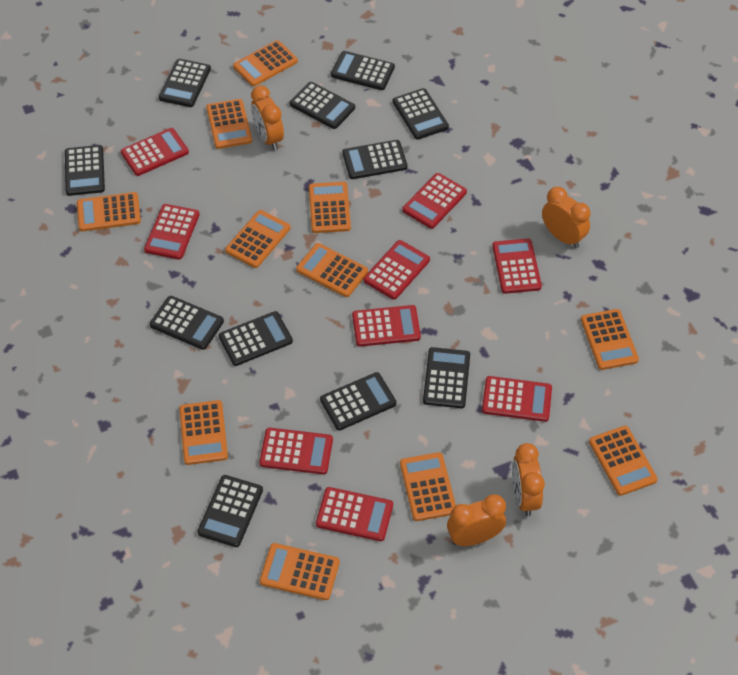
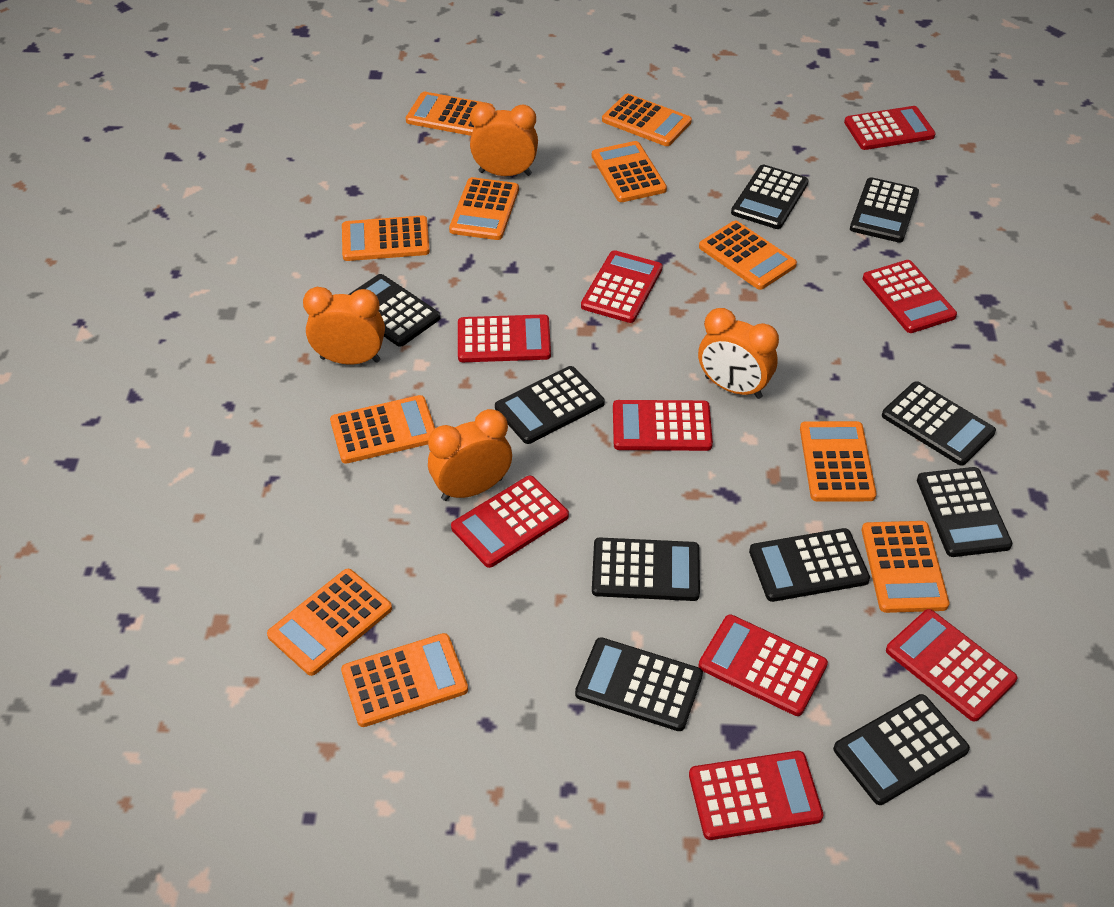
black calculator: 11 -> 10

